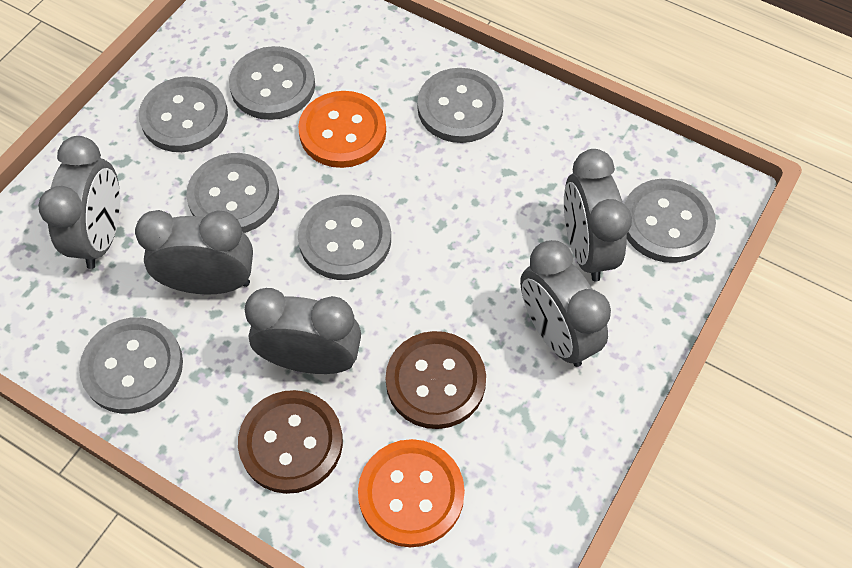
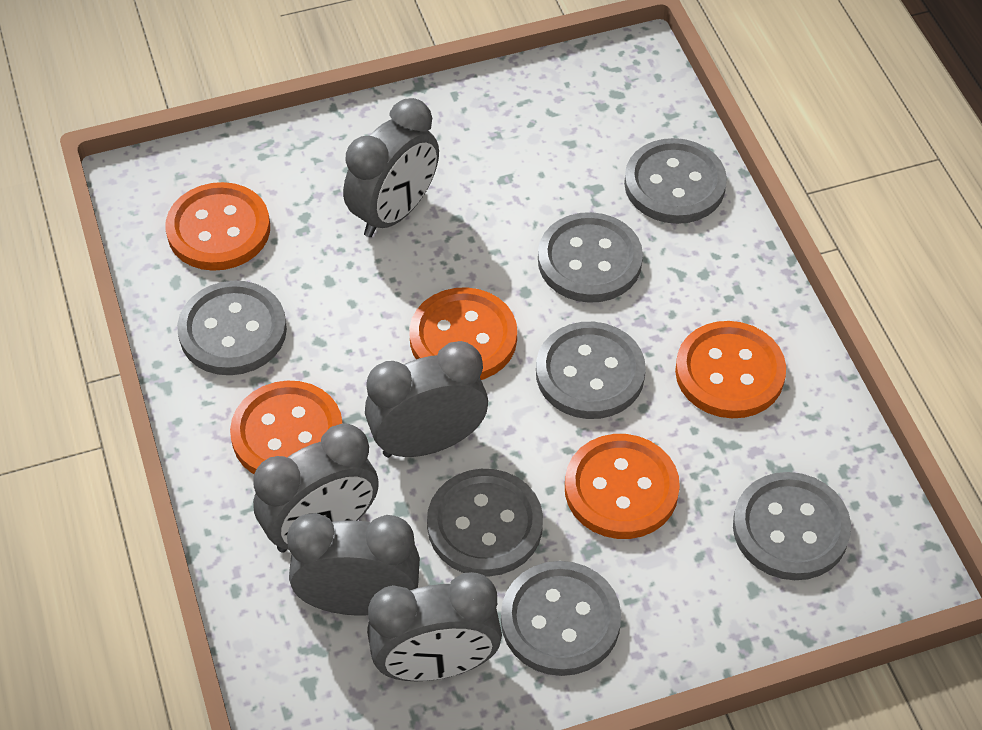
brown button: 2 -> 0
orange button: 2 -> 5

